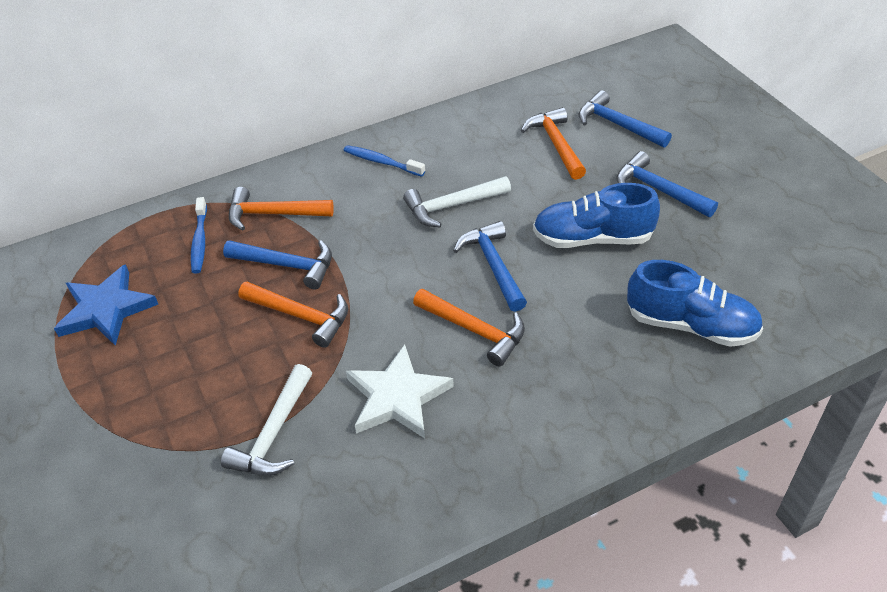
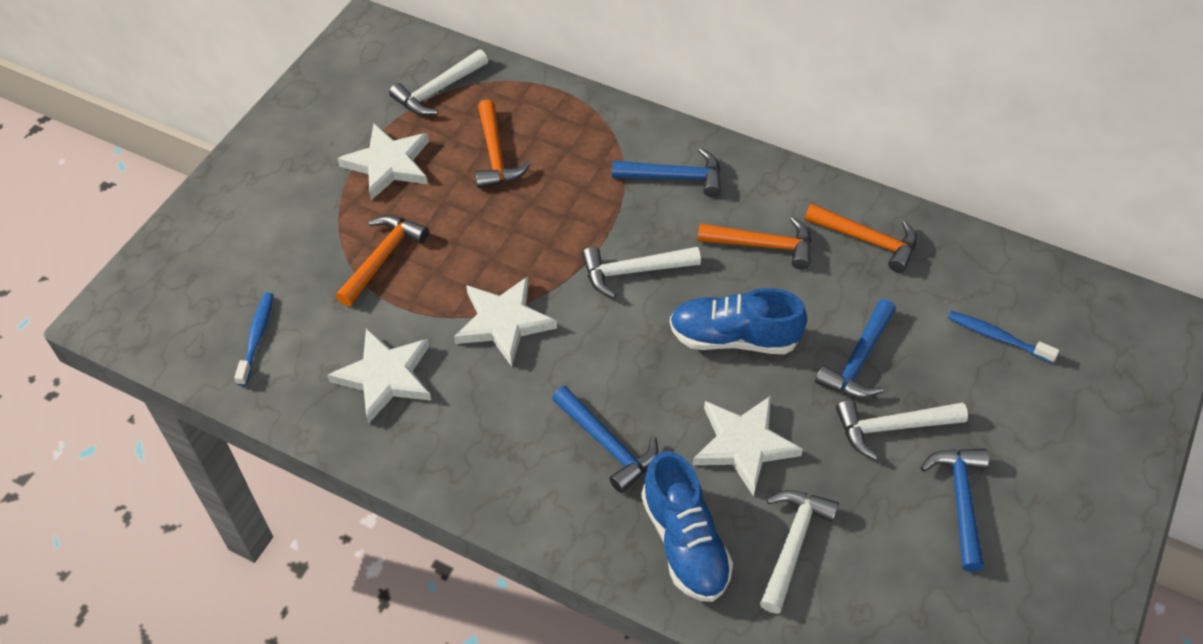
blue star: 1 -> 0
white hammer: 2 -> 4
white star: 1 -> 4

